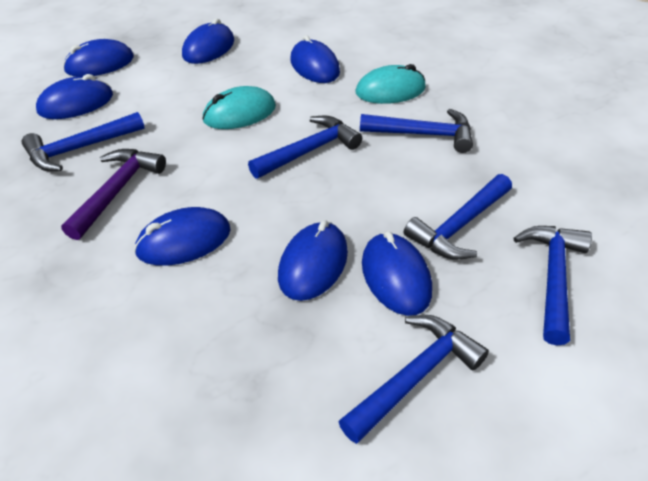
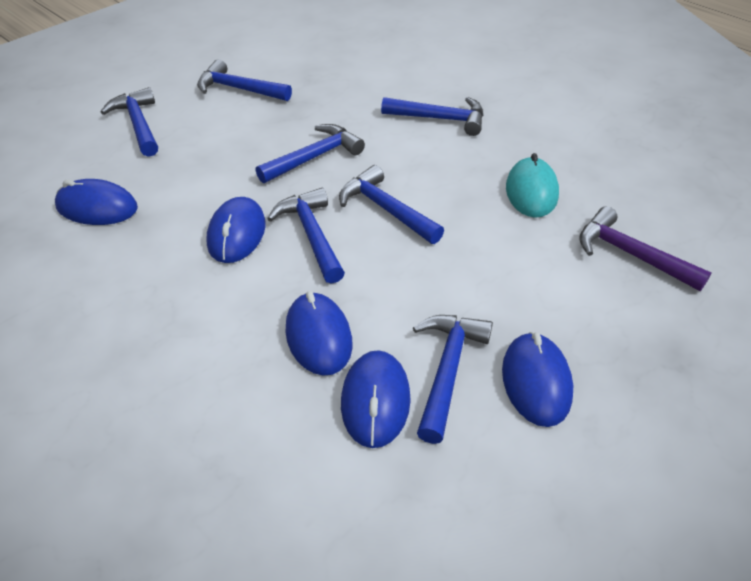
blue hammer: 6 -> 7
blue mouse: 7 -> 5
turquoise mouse: 2 -> 1

